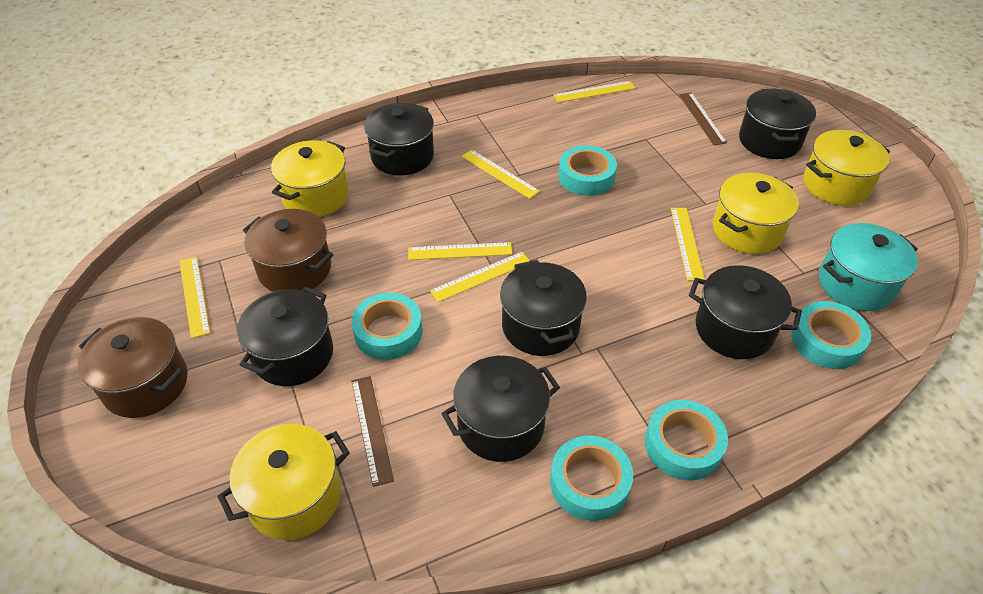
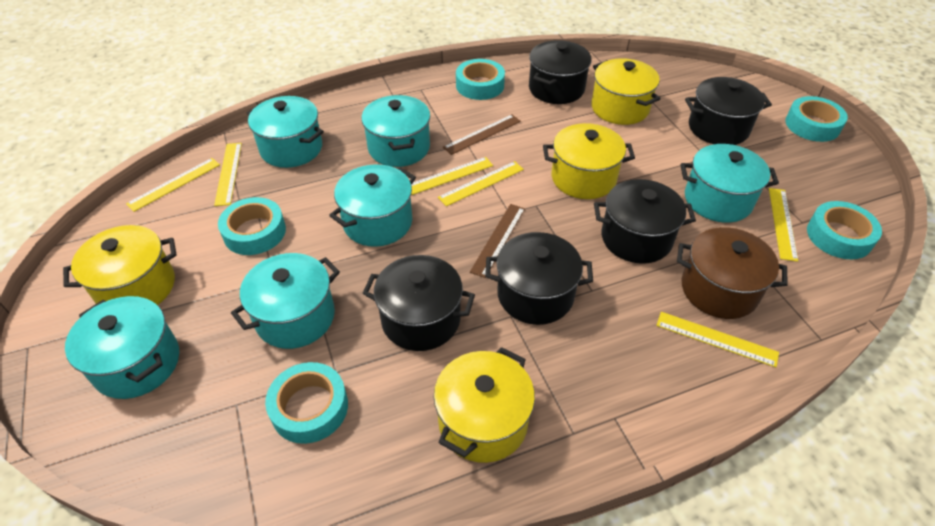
black pot: 6 -> 5
brown pot: 2 -> 1
turquoise pot: 1 -> 6

